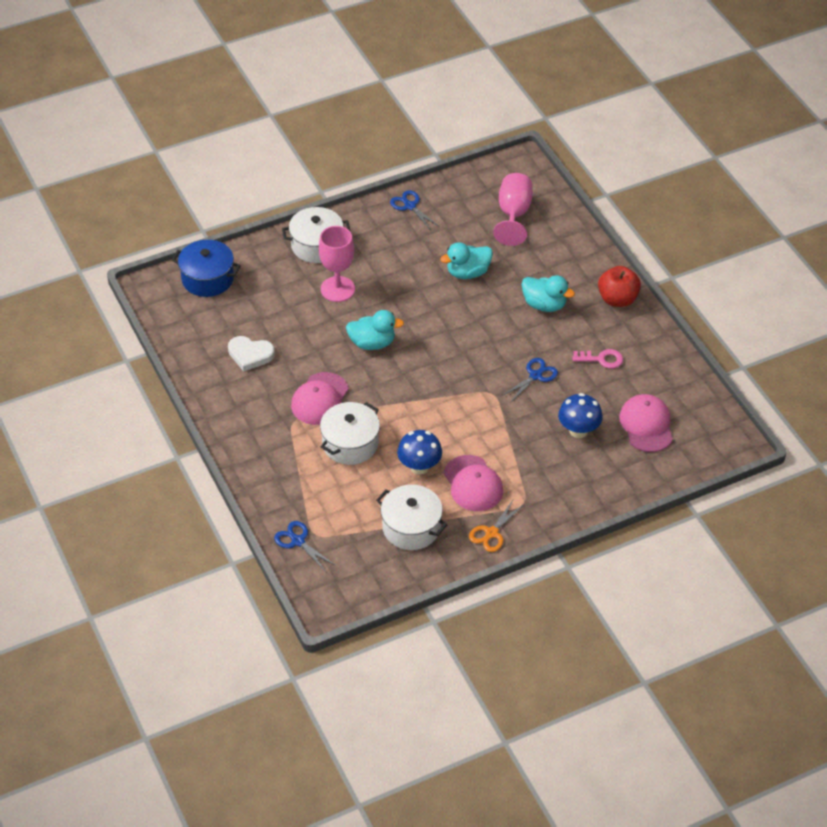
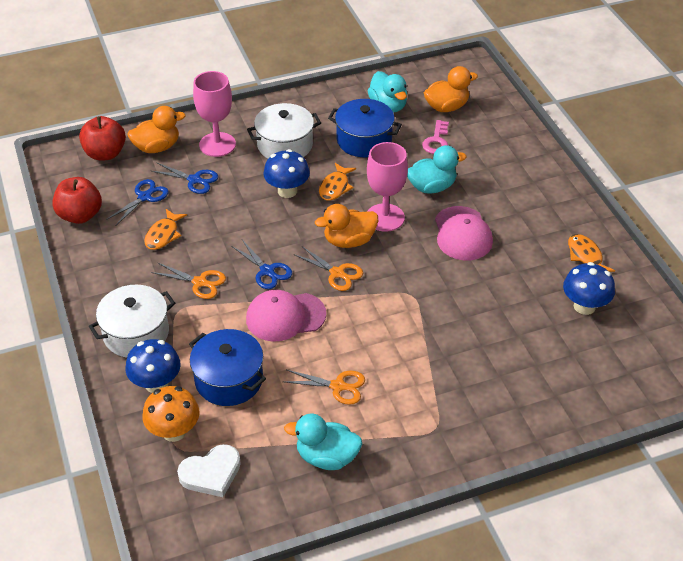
blue mushroom: 2 -> 3
blue pot: 1 -> 2
orange duck: 0 -> 3
orange fish: 0 -> 3
orange mushroom: 0 -> 1
orange scissors: 1 -> 3
pink cap: 3 -> 2
red apple: 1 -> 2
white pot: 3 -> 2

